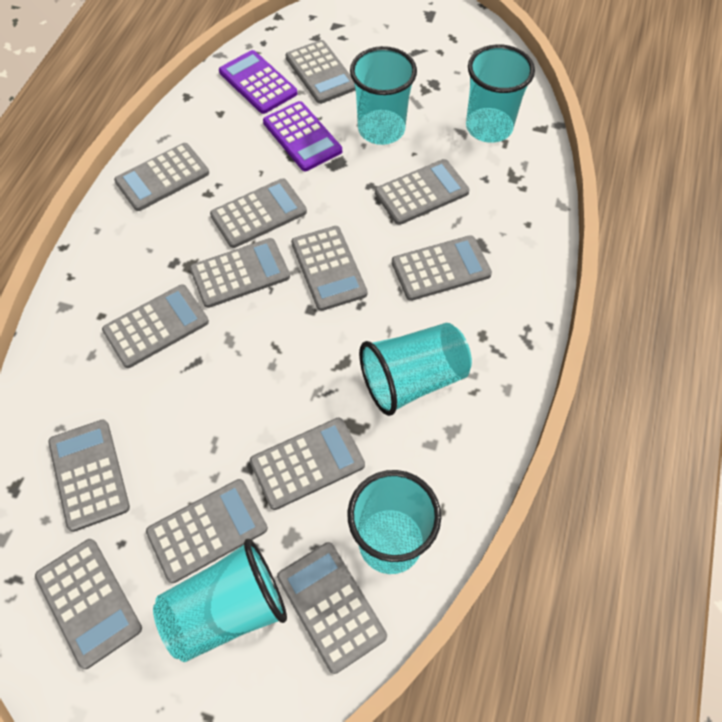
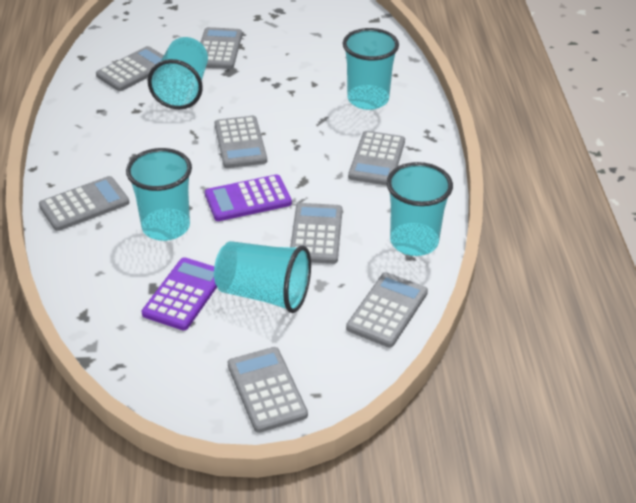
grey calculator: 13 -> 8

